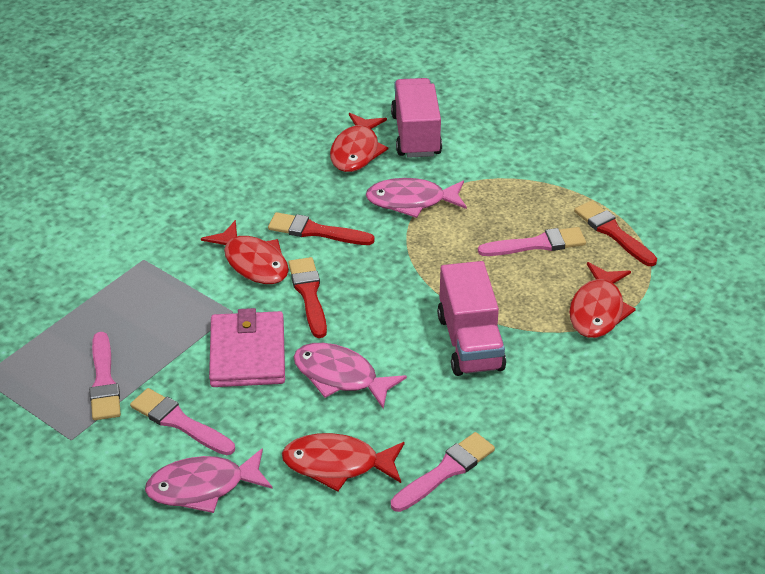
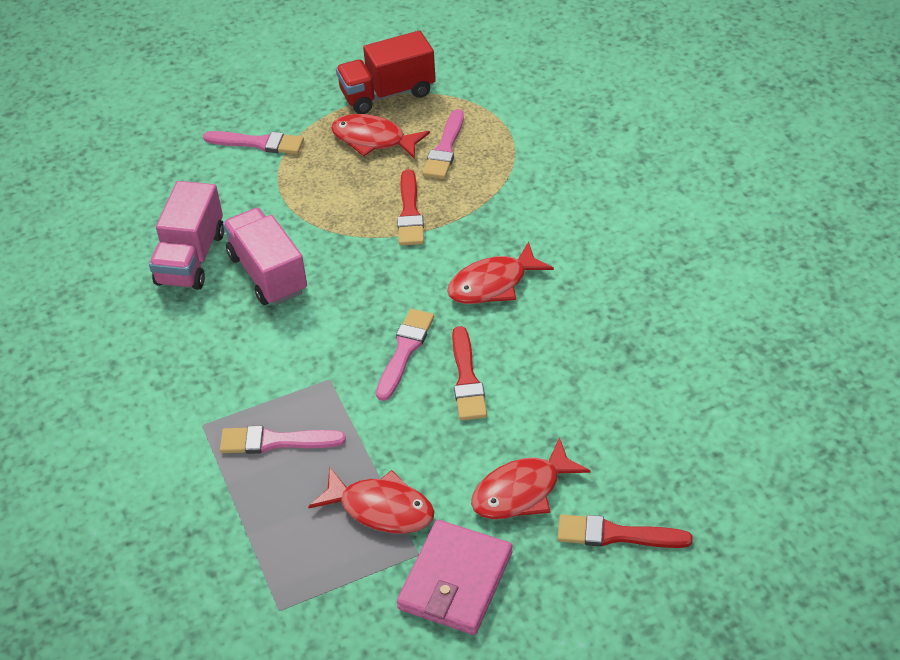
pink fish: 3 -> 0
red truck: 0 -> 1

